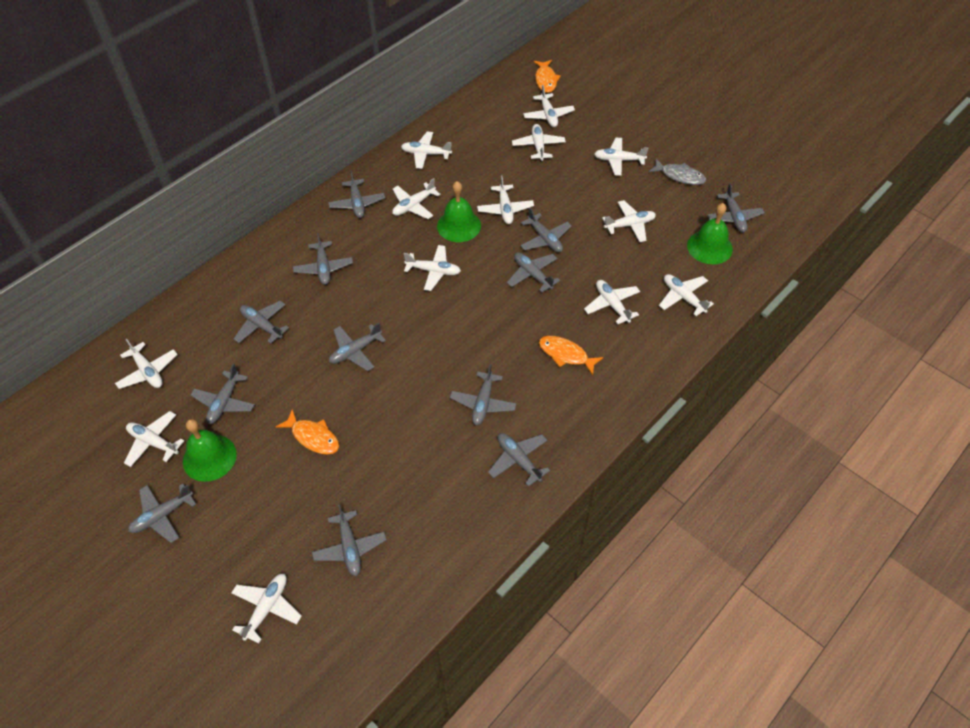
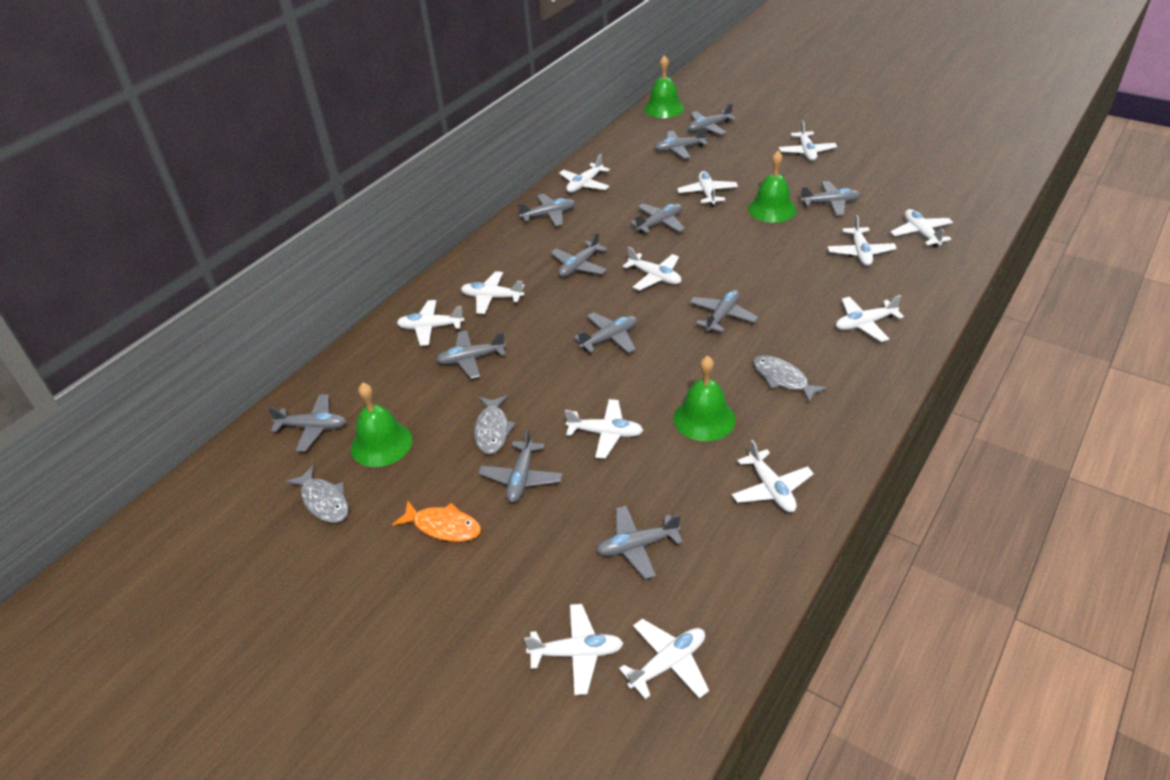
green bell: 3 -> 4
grey fish: 1 -> 3
orange fish: 3 -> 1

